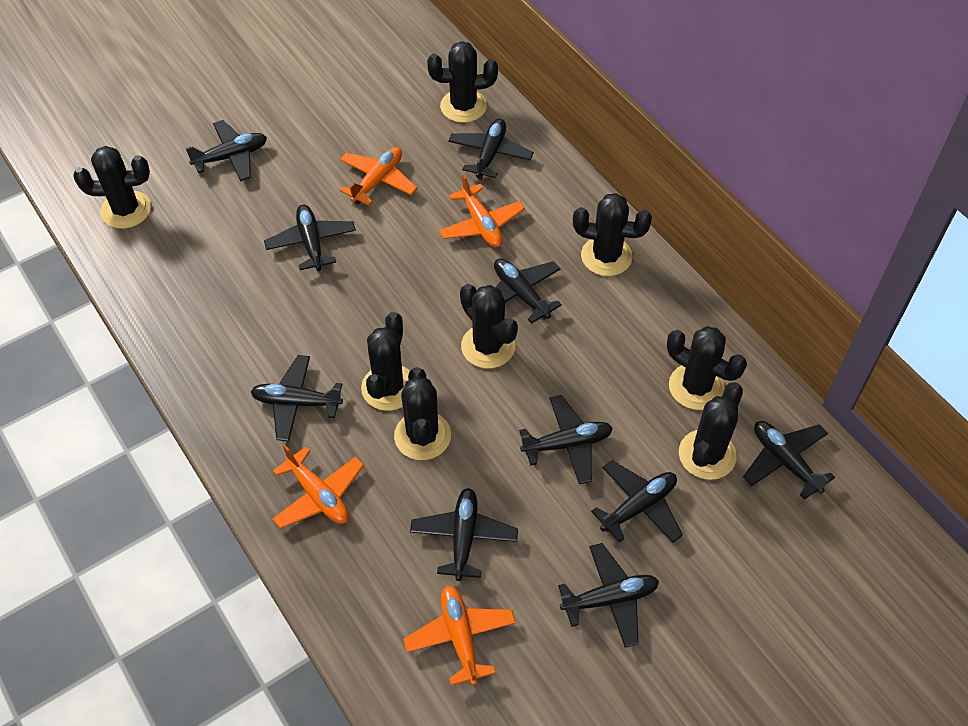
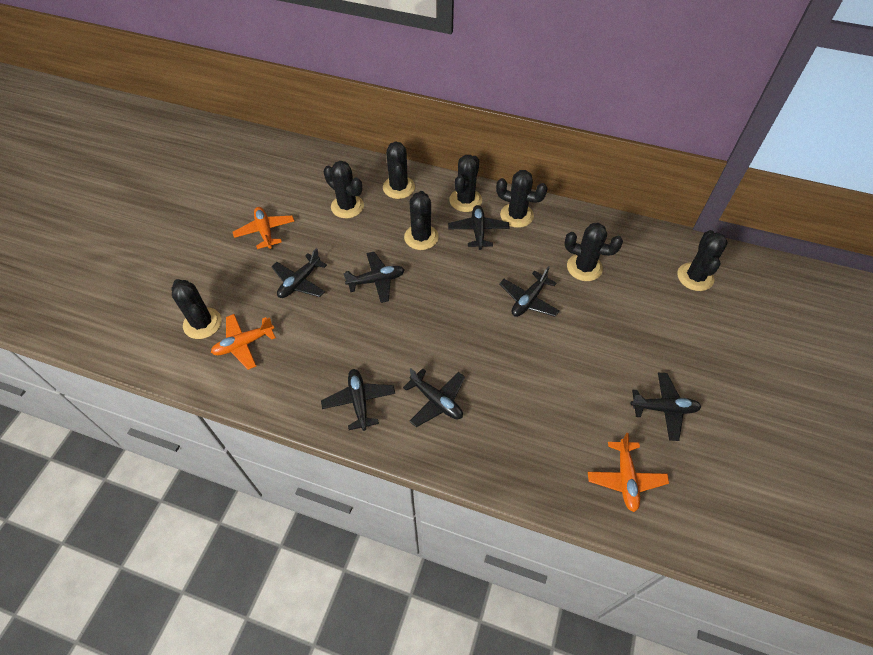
black plane: 10 -> 7
orange plane: 4 -> 3

